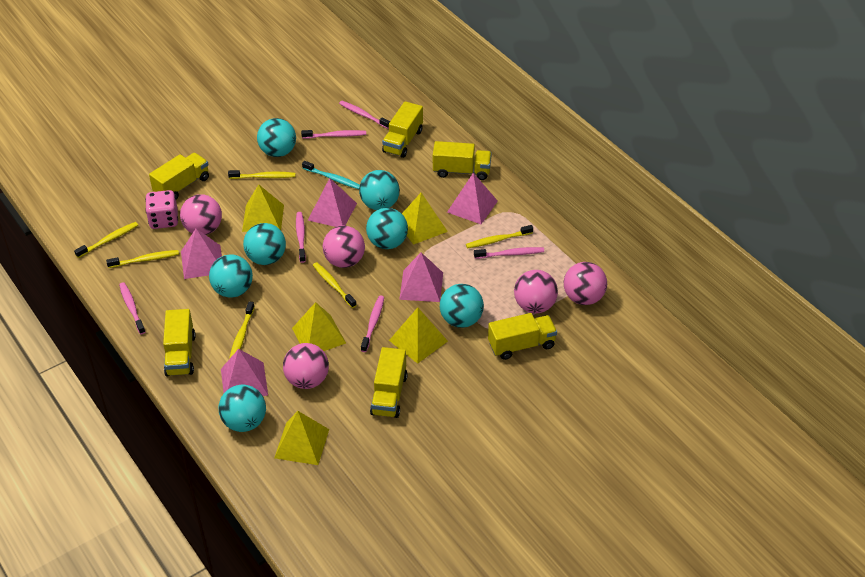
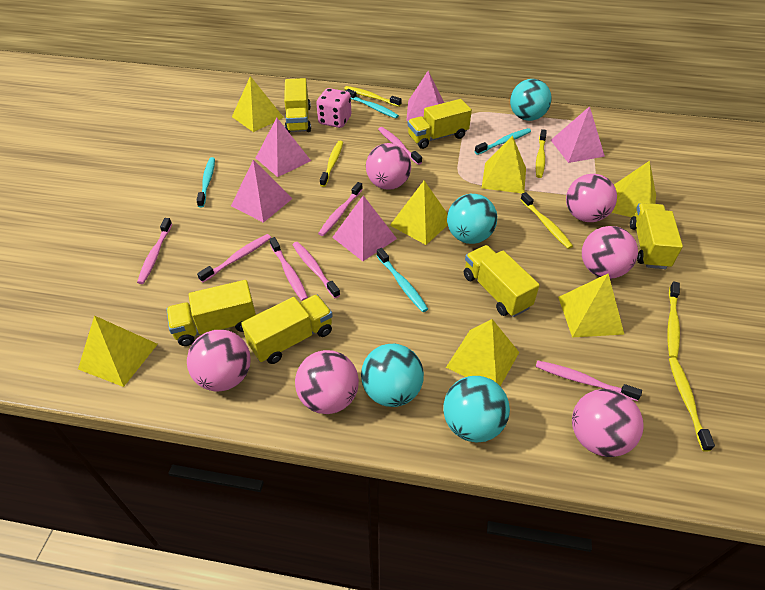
pink ball: 5 -> 6
pink toothbrush: 6 -> 7
turquoise ball: 7 -> 4
turquoise toothbrush: 1 -> 4
yellow pyramid: 5 -> 7

